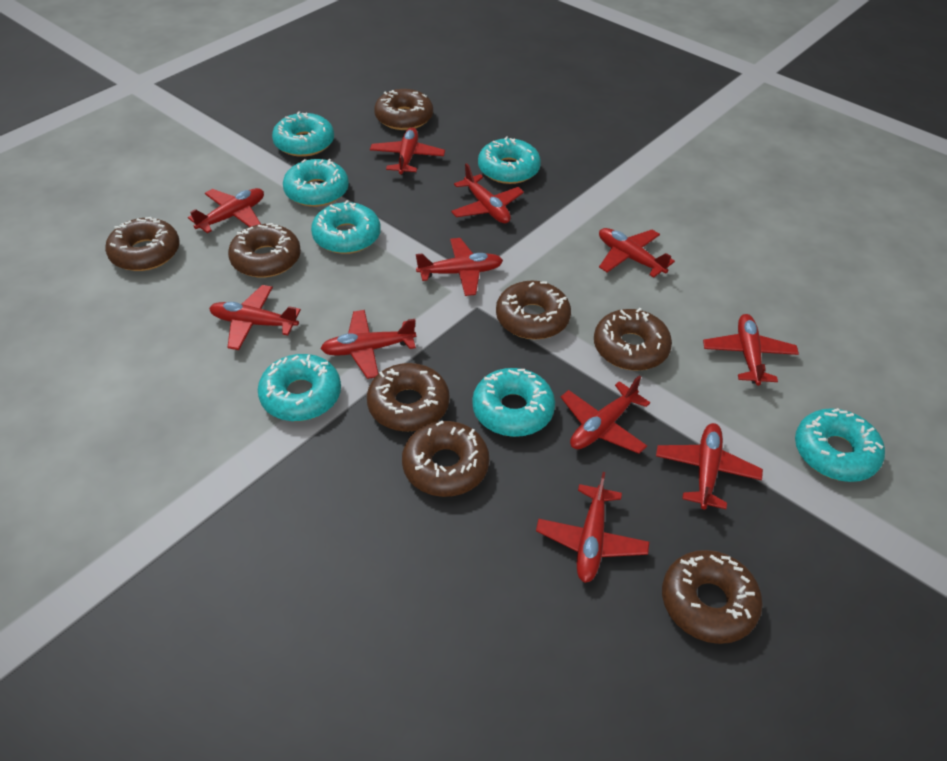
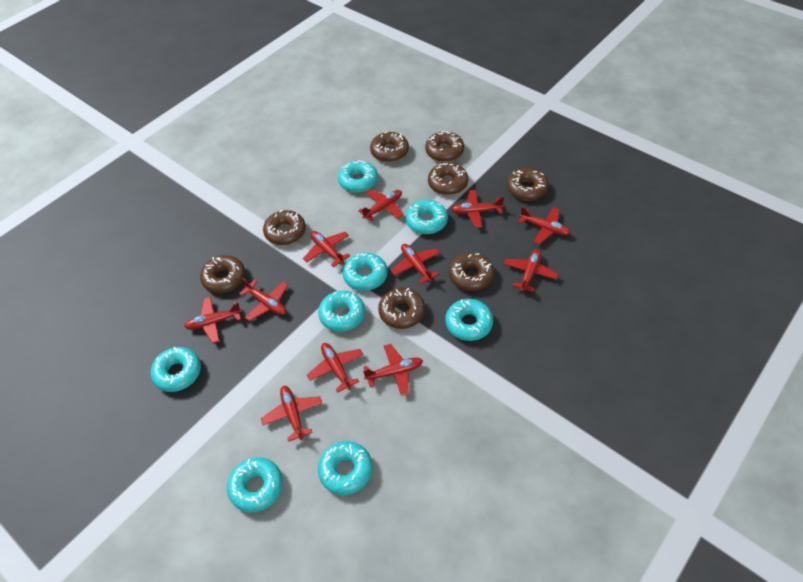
turquoise donut: 7 -> 8

